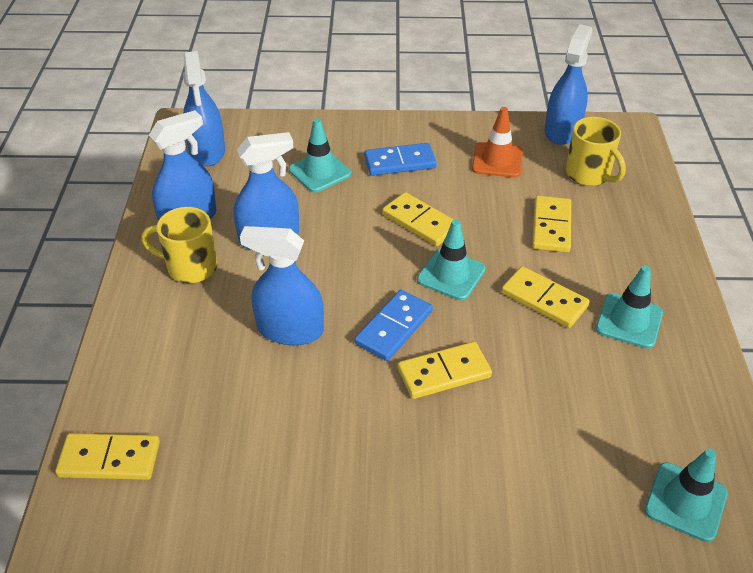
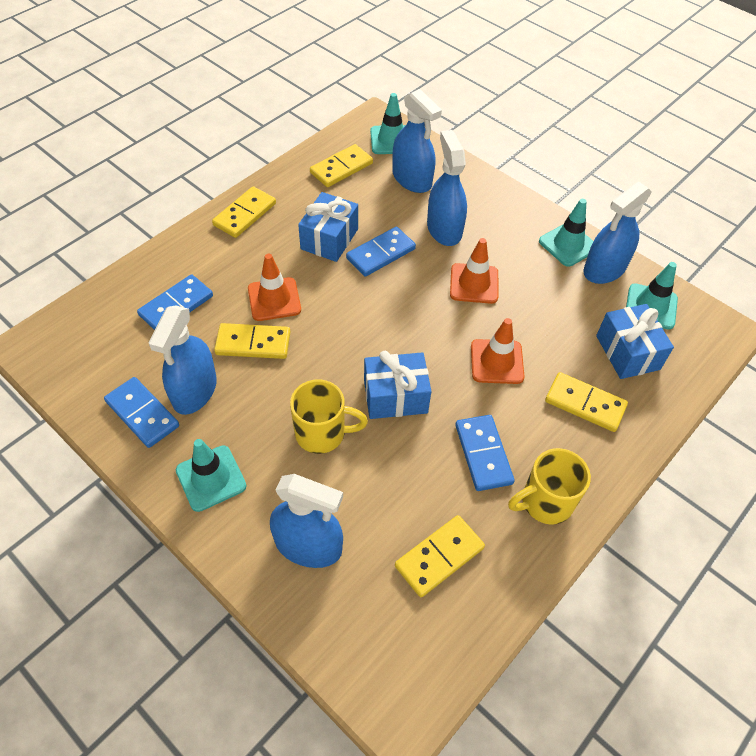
blue domino: 2 -> 4
blue gift: 0 -> 3
orange traffic cone: 1 -> 3

